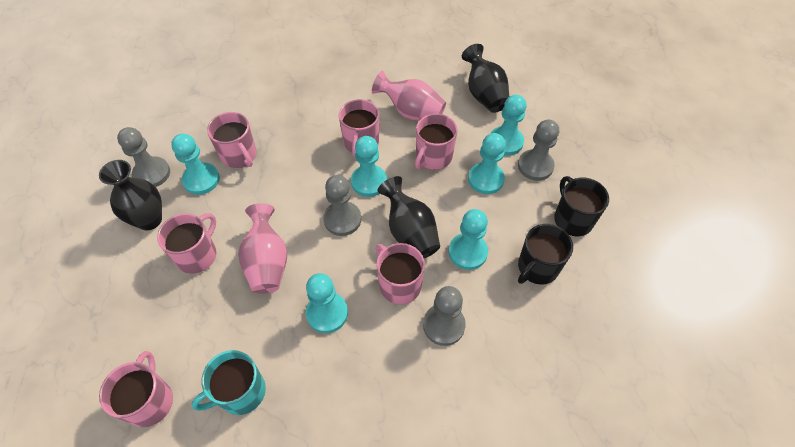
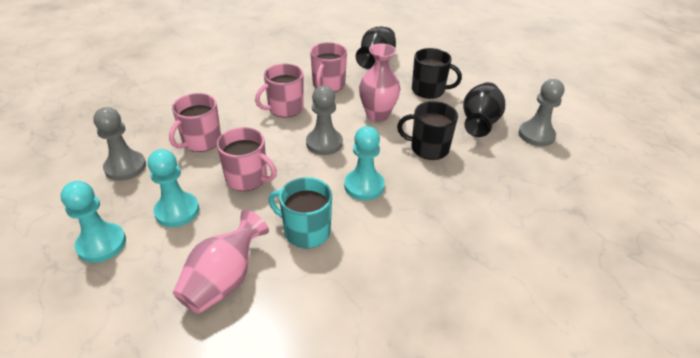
black vase: 3 -> 2
grey pawn: 4 -> 3
pink mug: 6 -> 4
turquoise pawn: 6 -> 3

